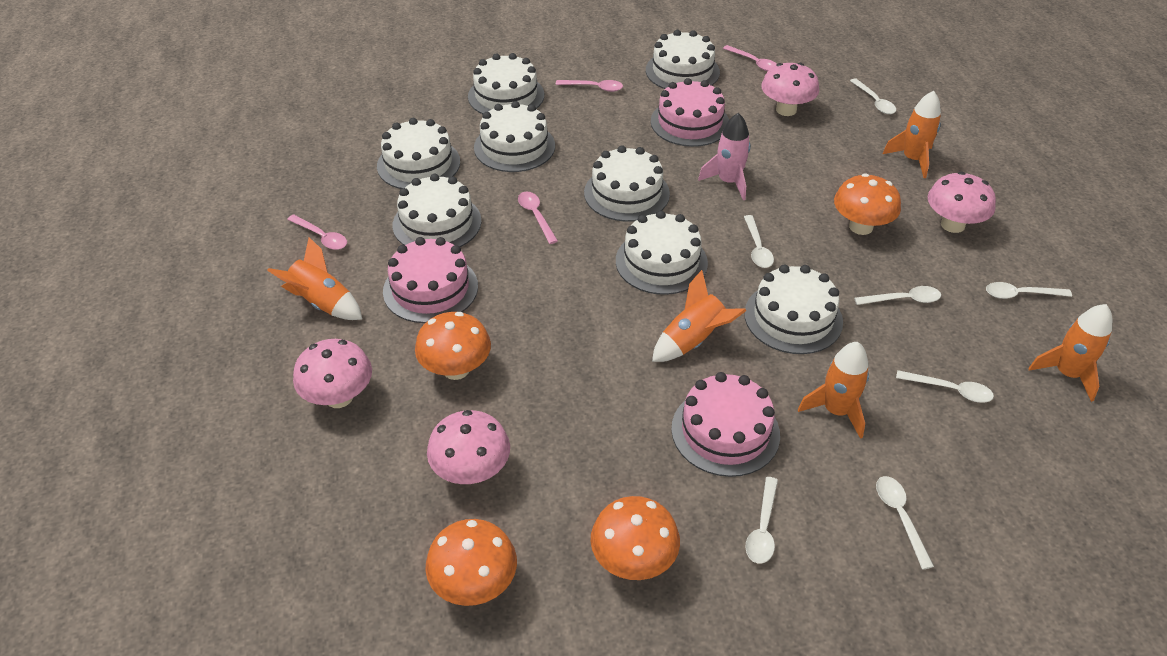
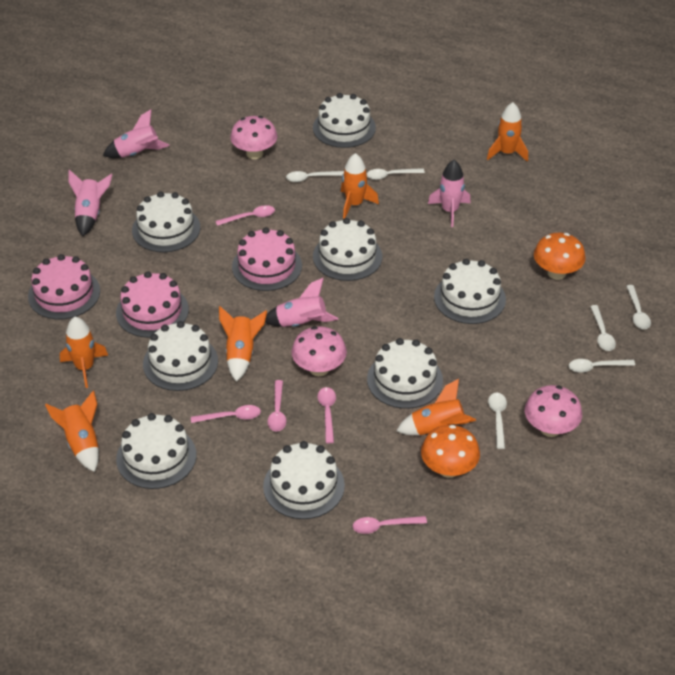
orange mushroom: 4 -> 2
orange rocket: 5 -> 6
pink mushroom: 4 -> 3
pink rocket: 1 -> 4
pink spoon: 4 -> 5
white spoon: 7 -> 6

